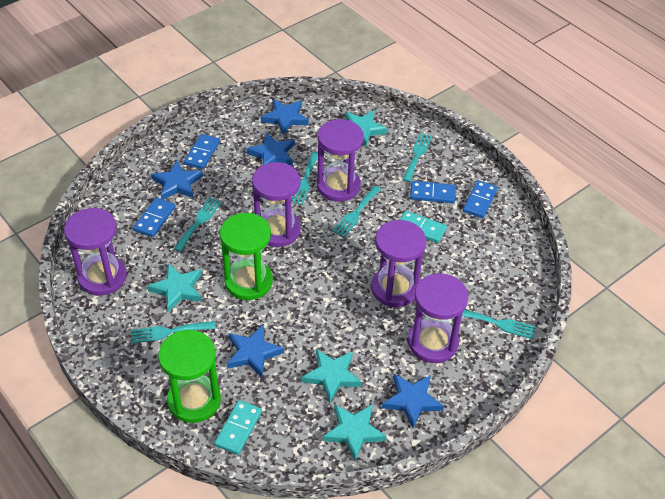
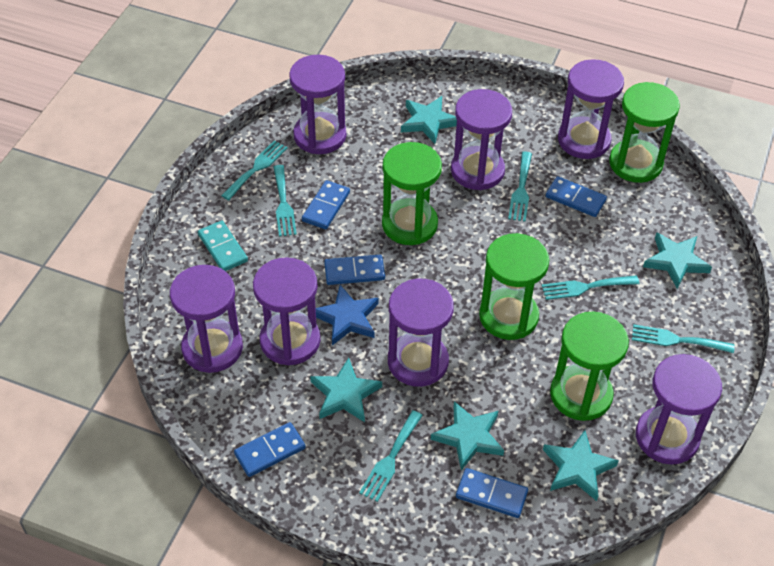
blue domino: 4 -> 5
blue star: 5 -> 1
green hourglass: 2 -> 4
purple hourglass: 5 -> 7
turquoise domino: 2 -> 1
turquoise star: 4 -> 5

